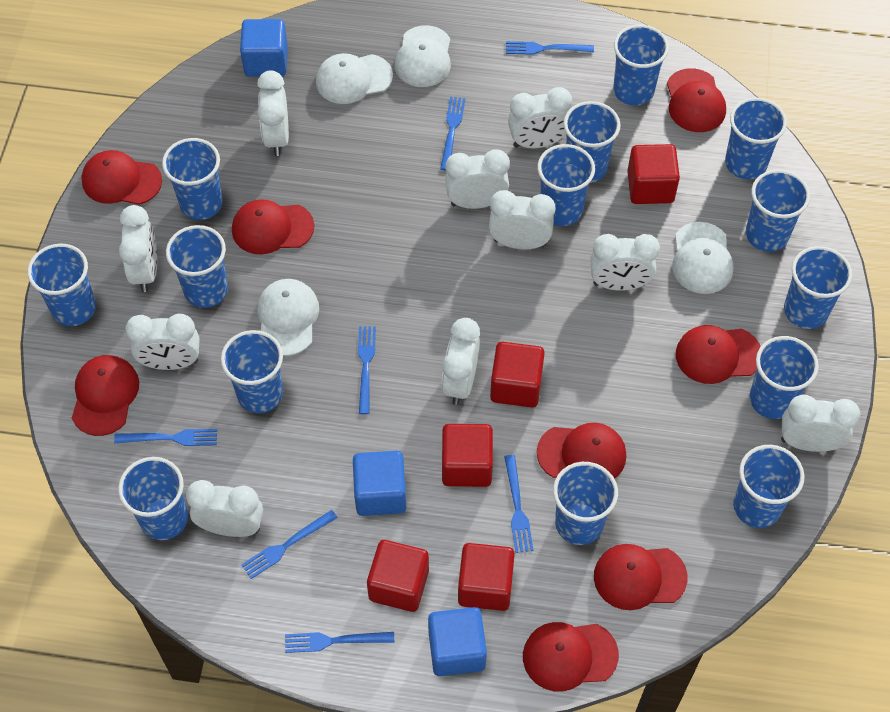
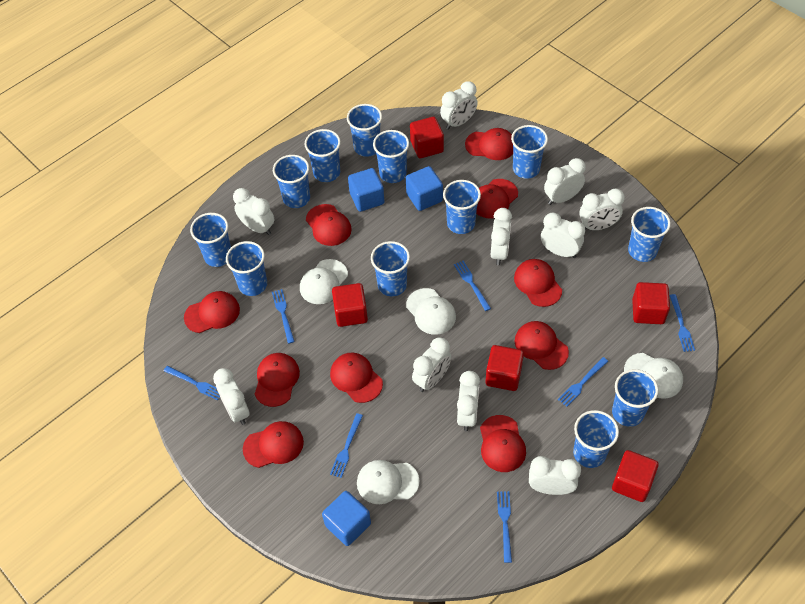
blue cup: 14 -> 12
red cap: 8 -> 10

